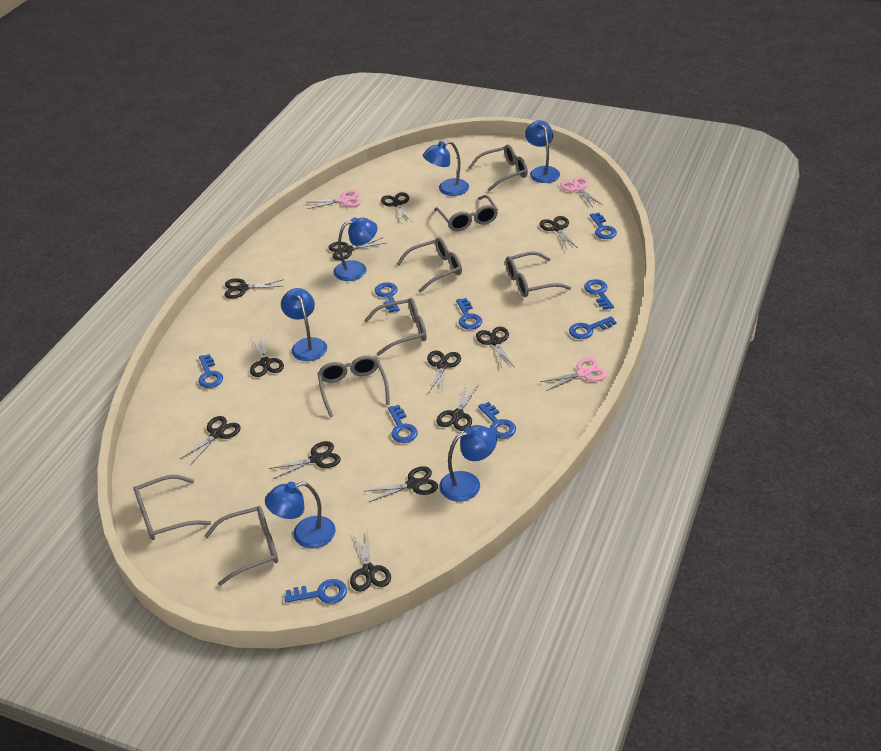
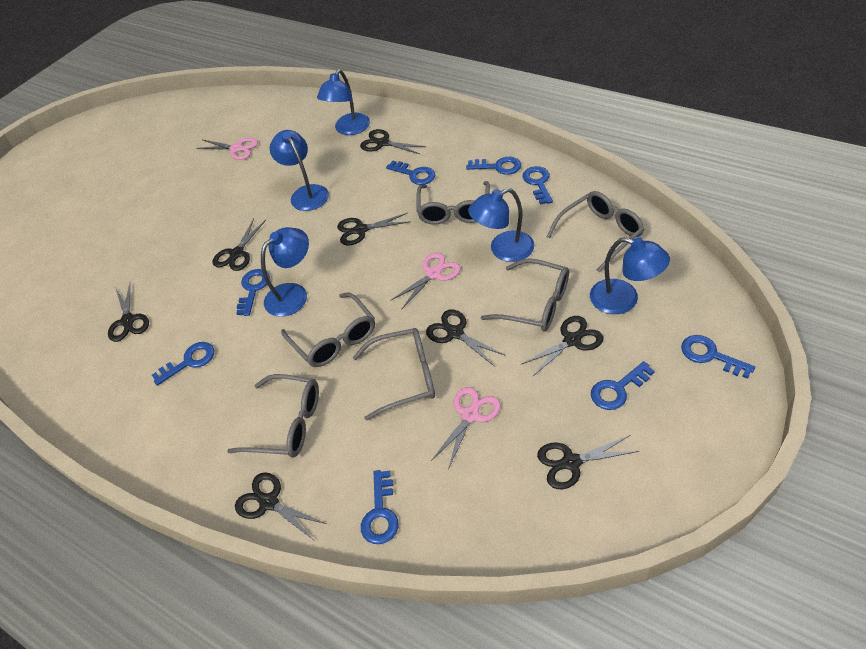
black scissors: 12 -> 8
blue key: 9 -> 8
blue lamp: 6 -> 5
grey glasses: 8 -> 6

